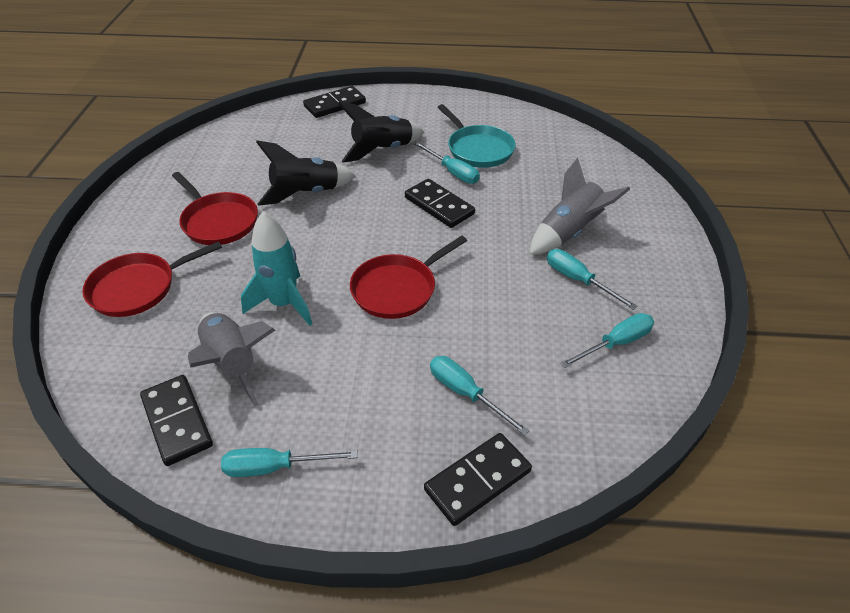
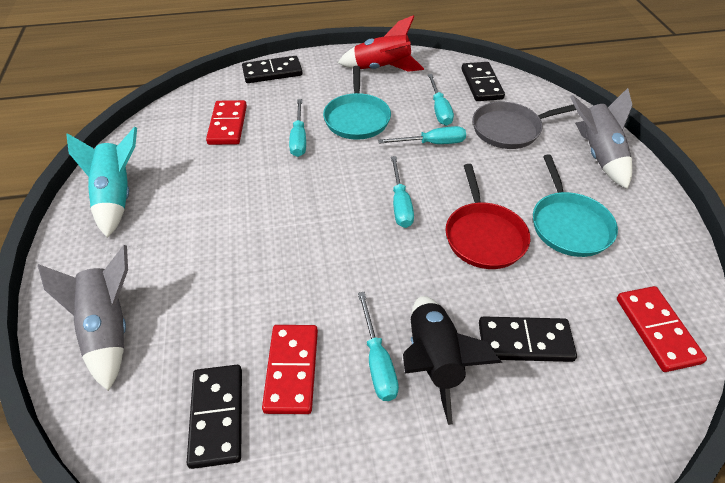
black rocket: 2 -> 1
grey pan: 0 -> 1
red domino: 0 -> 3
red pan: 3 -> 1
red rocket: 0 -> 1
turquoise pan: 1 -> 2

